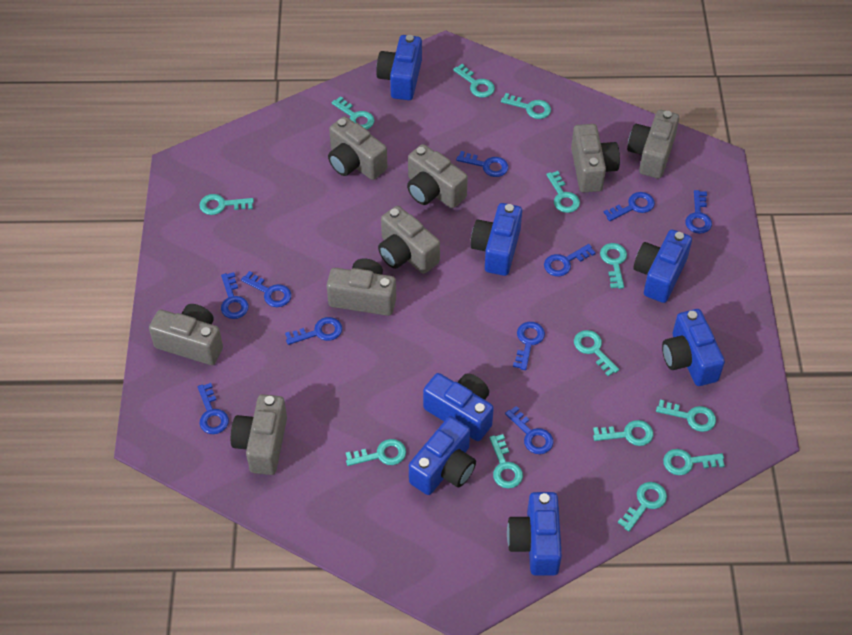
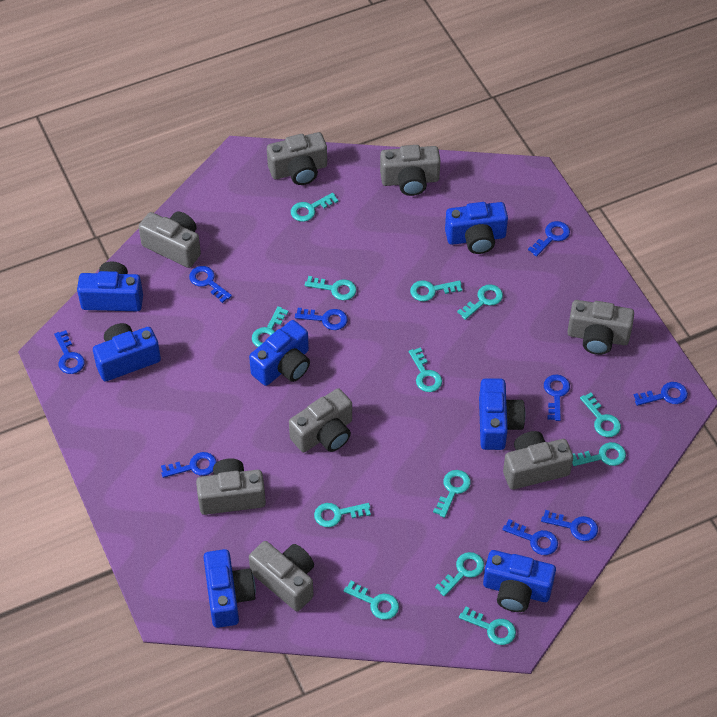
blue key: 10 -> 9

